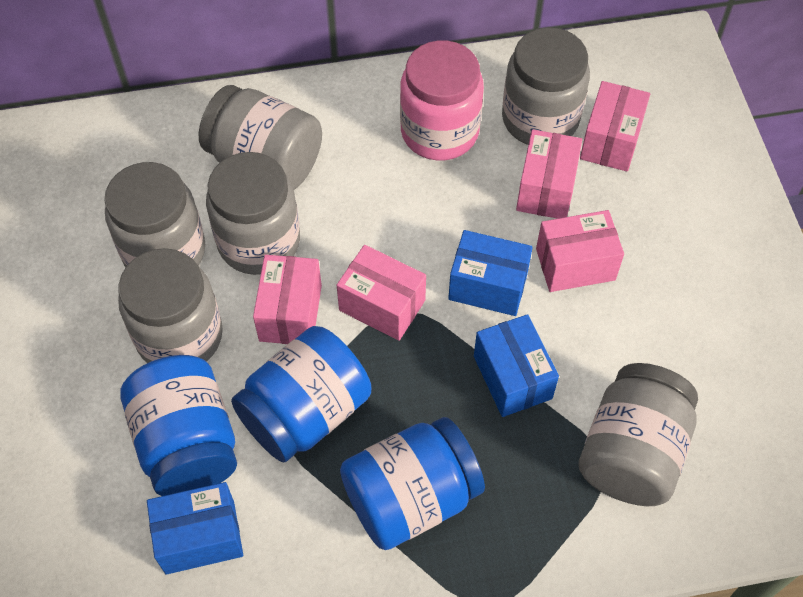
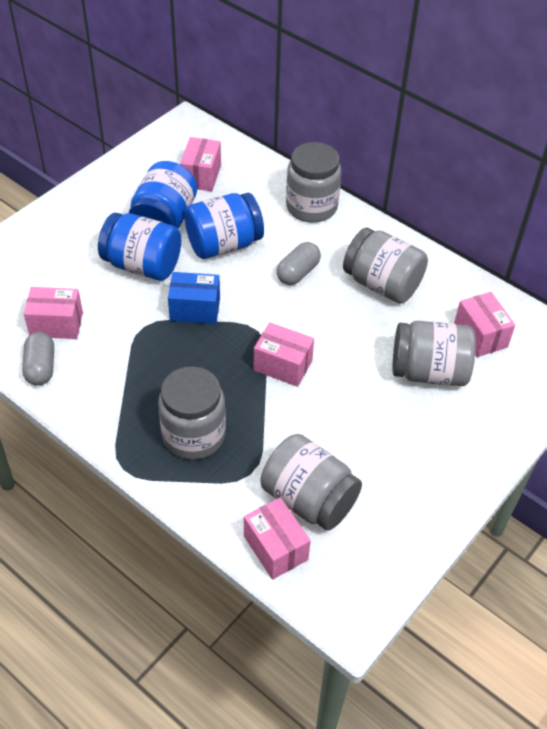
blue box: 3 -> 1
grey capsule: 0 -> 2
grey jar: 6 -> 5
pink jar: 1 -> 0

